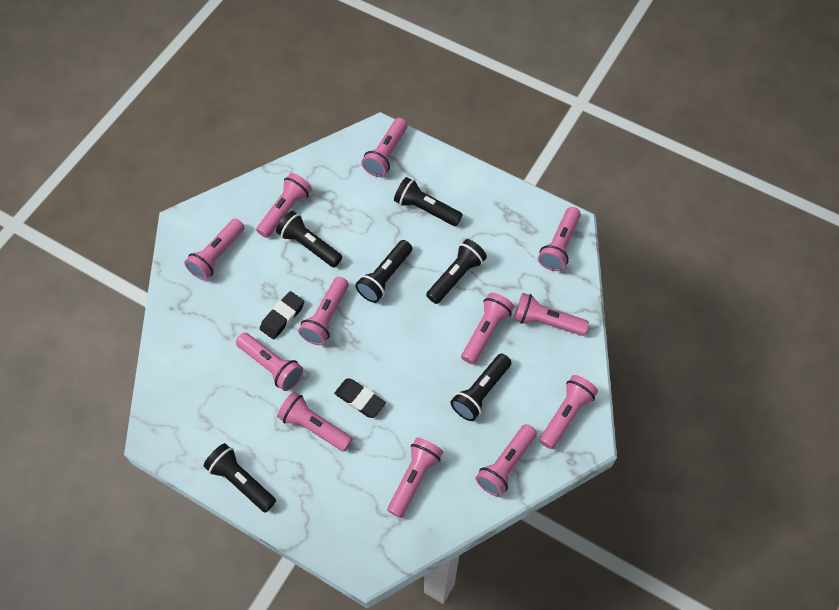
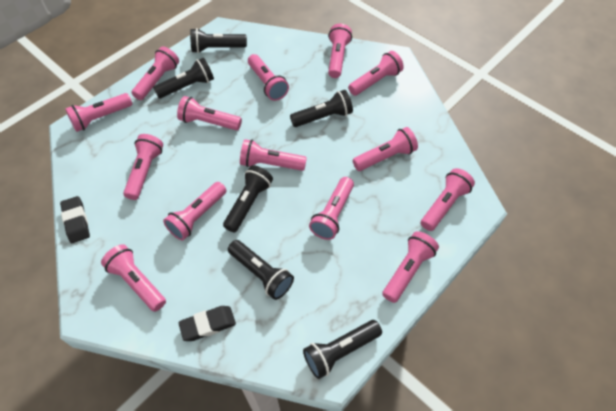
pink flashlight: 12 -> 14

